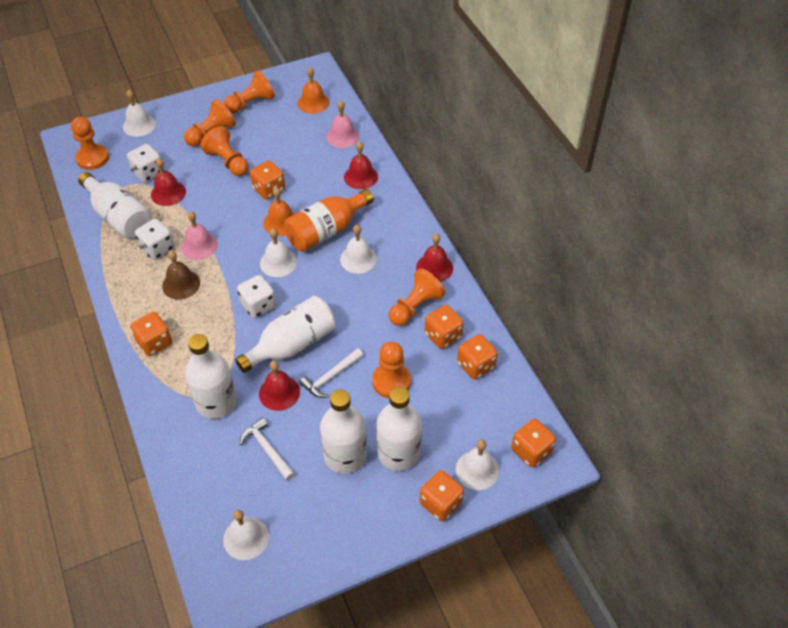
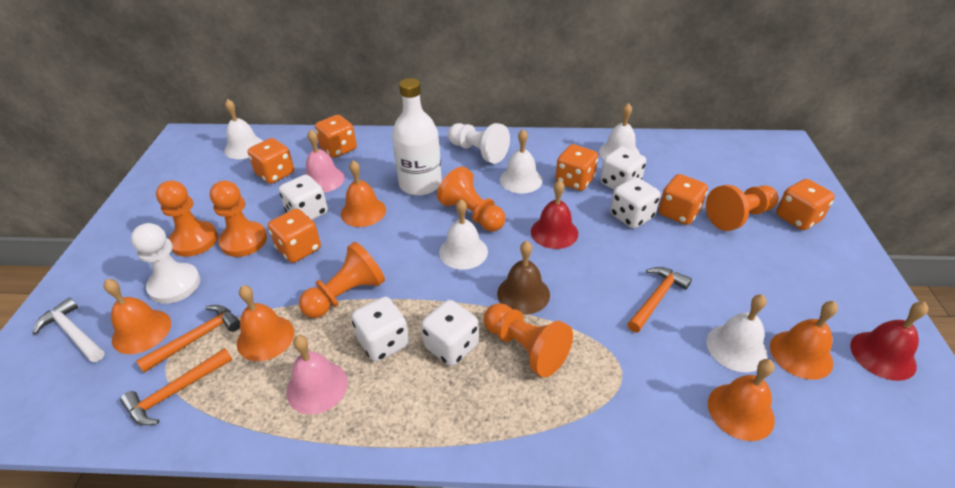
orange bell: 2 -> 5
orange bottle: 1 -> 0
orange hammer: 0 -> 3
red bell: 4 -> 2
white bottle: 5 -> 1
white dice: 3 -> 5
white hammer: 2 -> 1
white pawn: 0 -> 2

